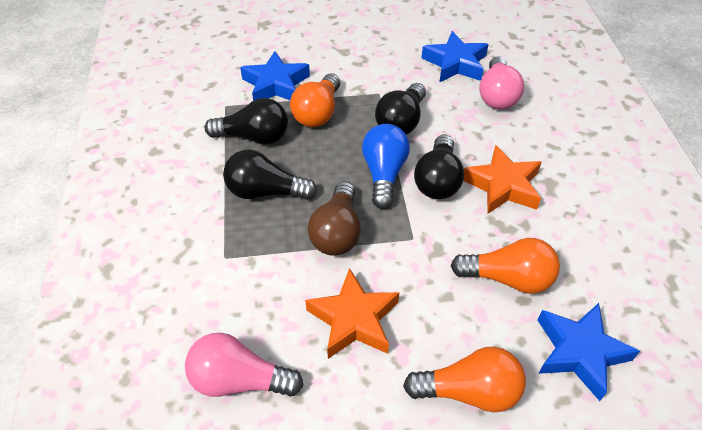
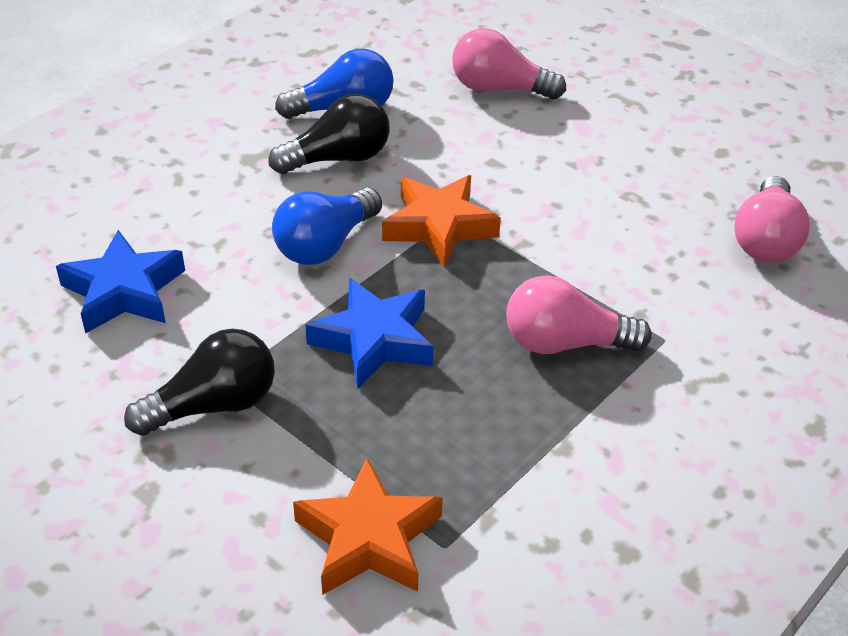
black light bulb: 4 -> 2
blue light bulb: 1 -> 2
blue star: 3 -> 2
brown light bulb: 1 -> 0
orange light bulb: 3 -> 0
pink light bulb: 2 -> 3

